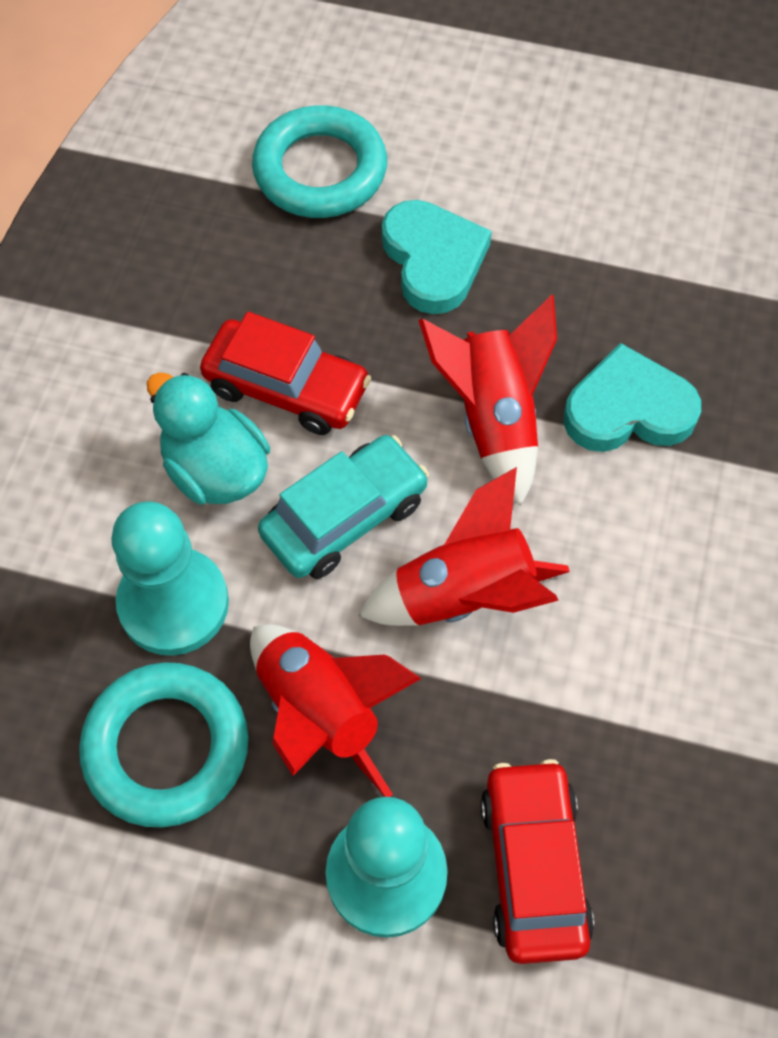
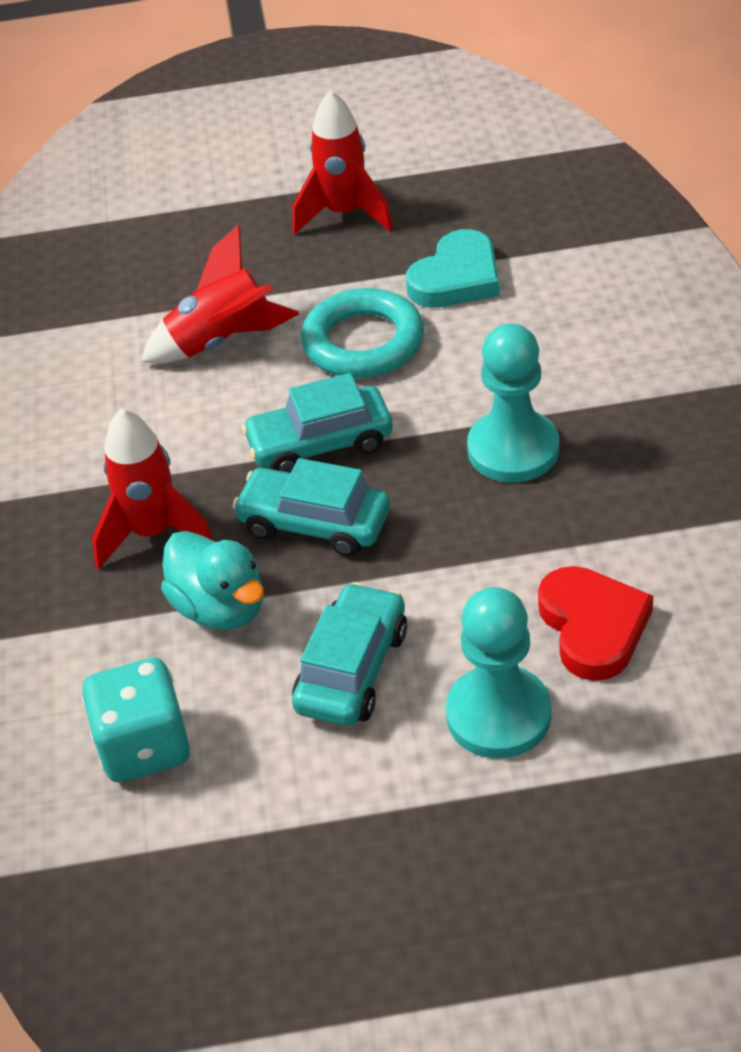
red car: 2 -> 0
red heart: 0 -> 1
turquoise car: 1 -> 3
turquoise dice: 0 -> 1
turquoise heart: 2 -> 1
turquoise ring: 2 -> 1

